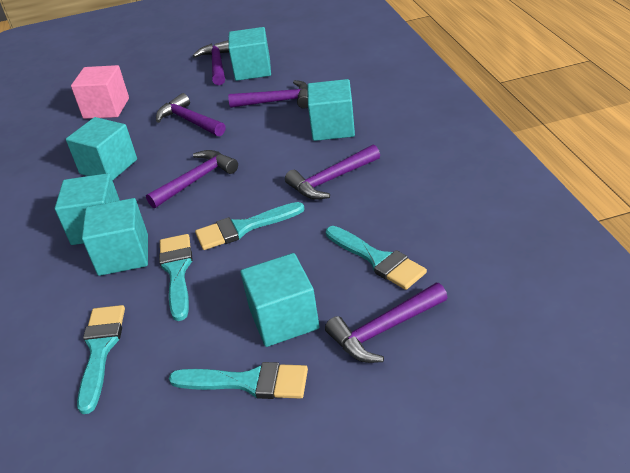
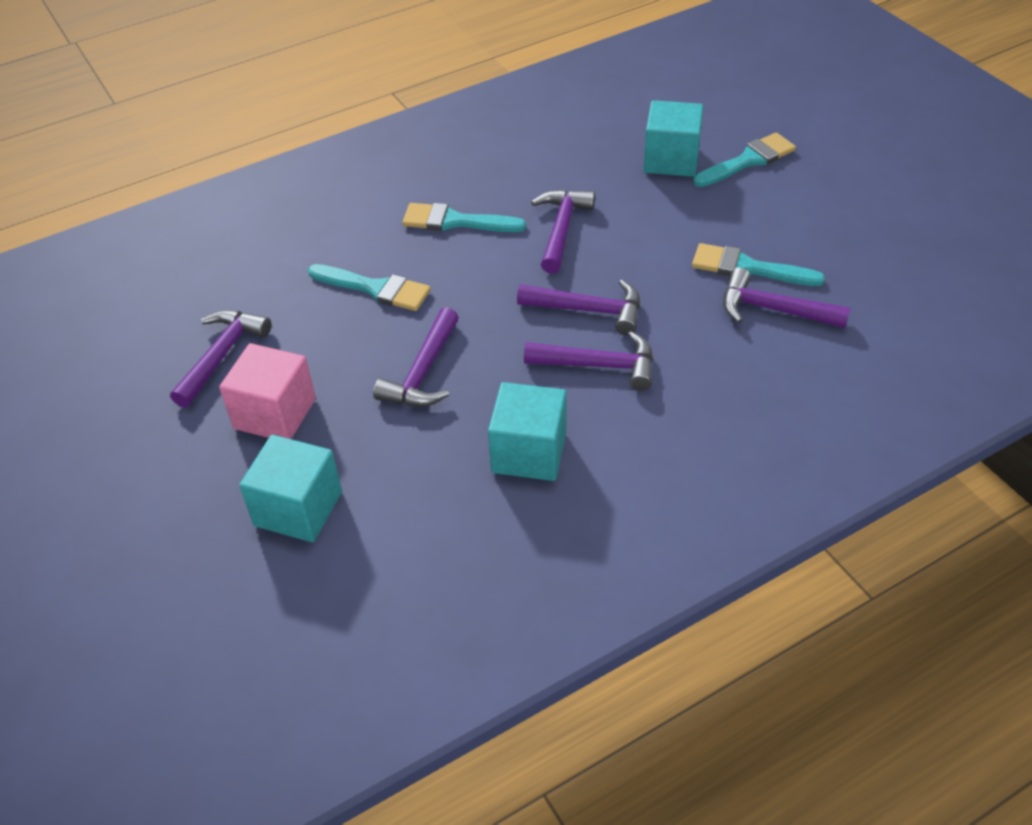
turquoise brush: 5 -> 4
turquoise cube: 6 -> 3

